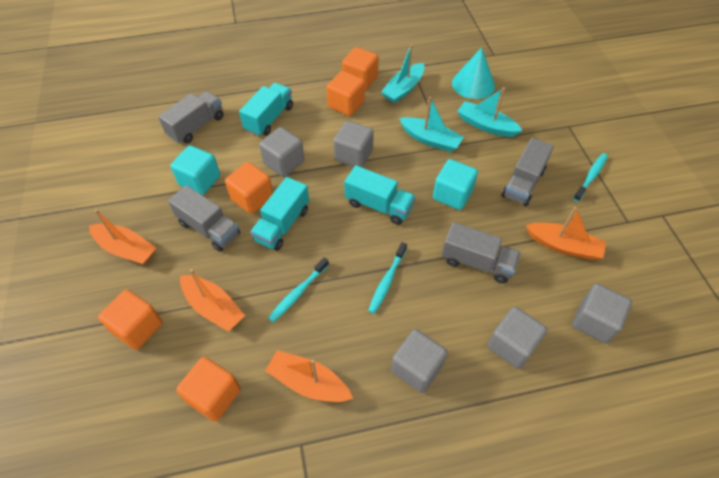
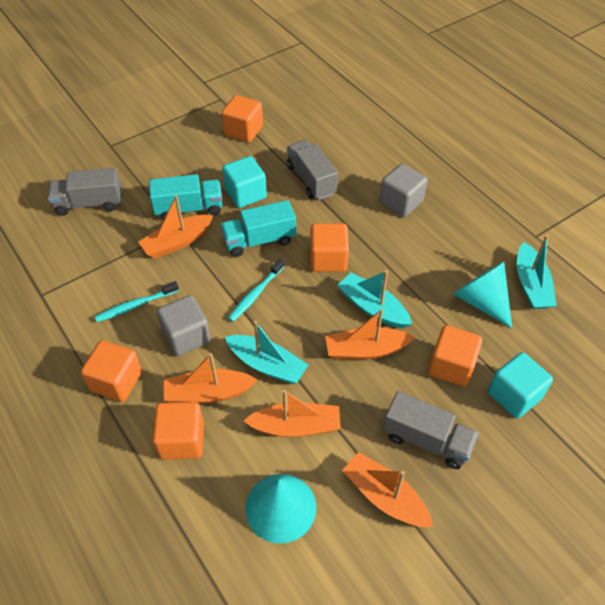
grey cube: 5 -> 2
grey truck: 4 -> 3
orange boat: 4 -> 5
turquoise cone: 1 -> 2
turquoise toothbrush: 3 -> 2
turquoise truck: 3 -> 2

